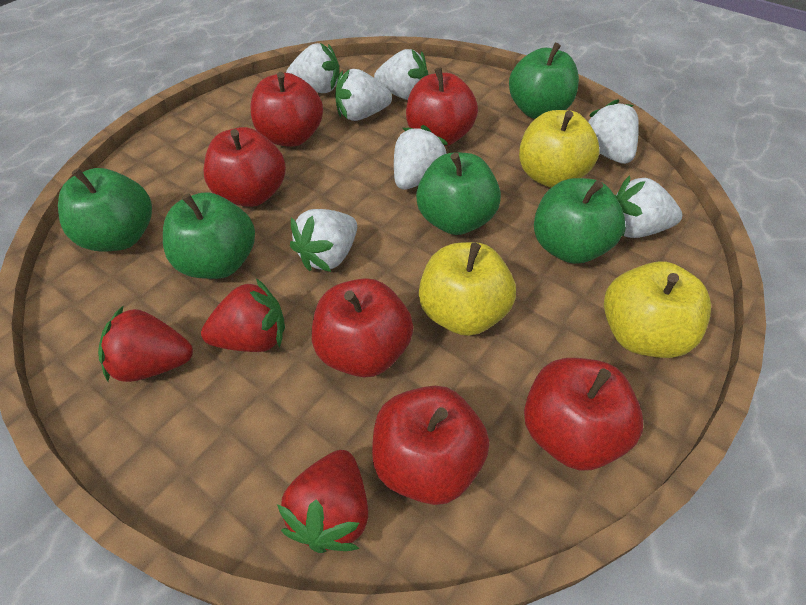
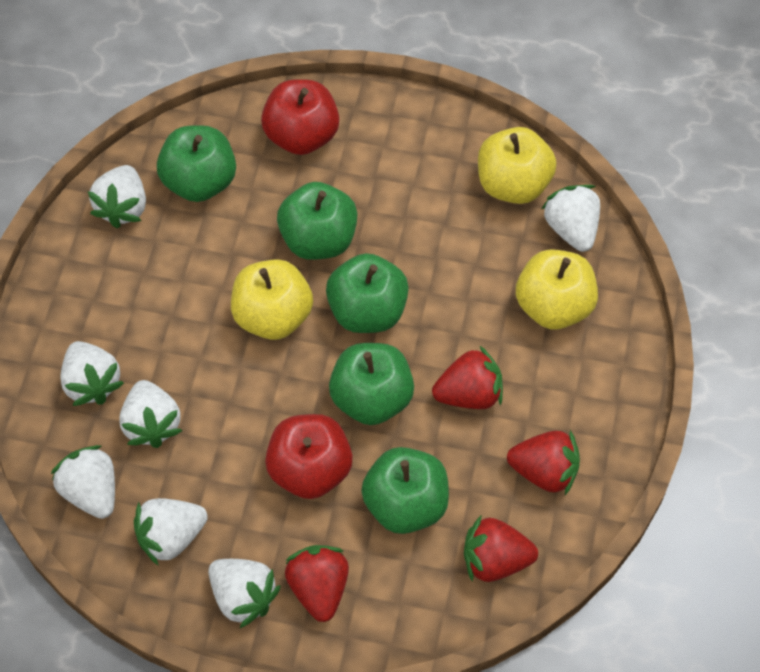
red apple: 6 -> 2
red strawberry: 3 -> 4

